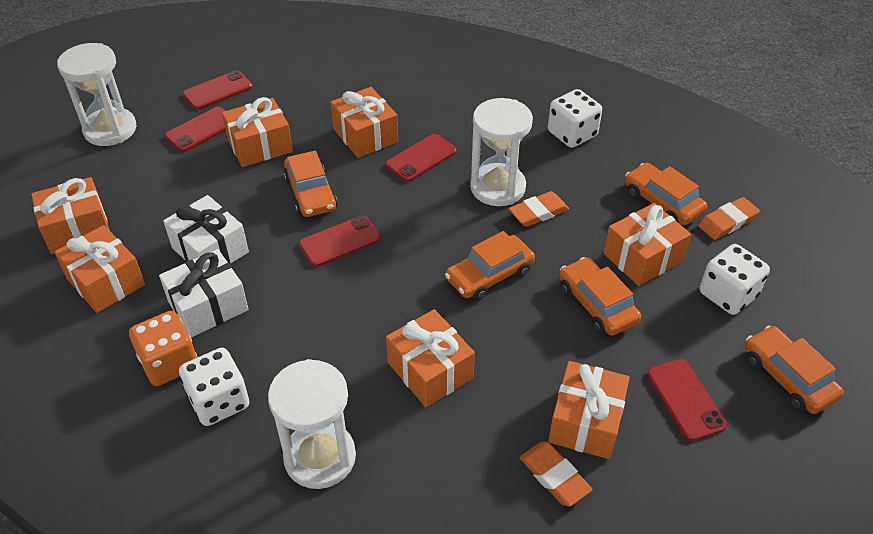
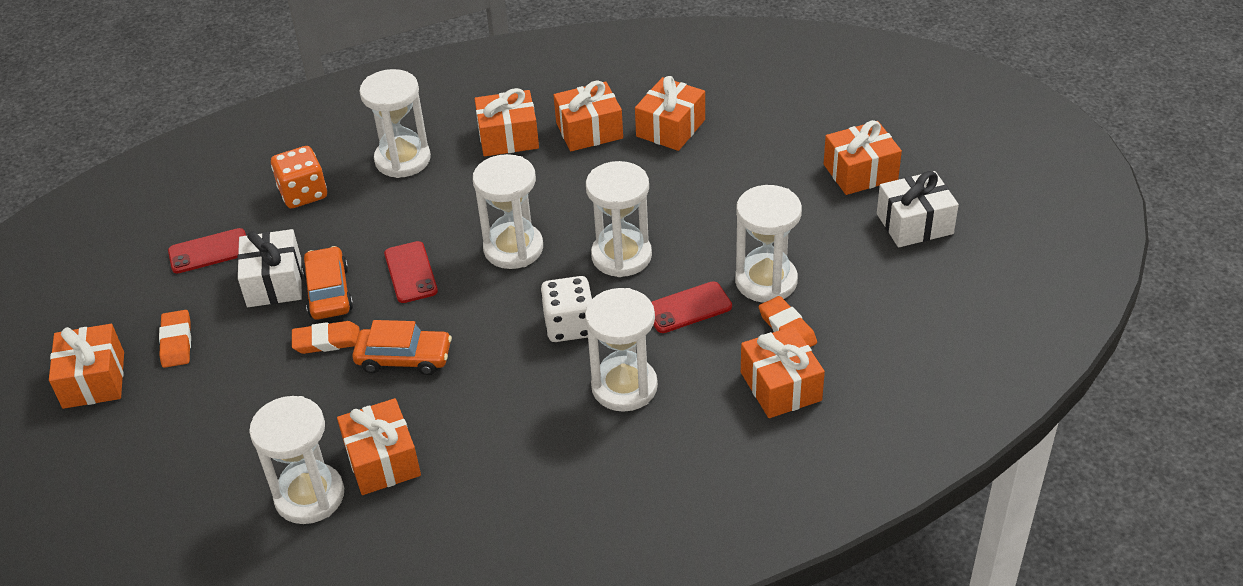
orange car: 5 -> 2
red phone: 5 -> 3
white dice: 3 -> 1
white hourglass: 3 -> 6

